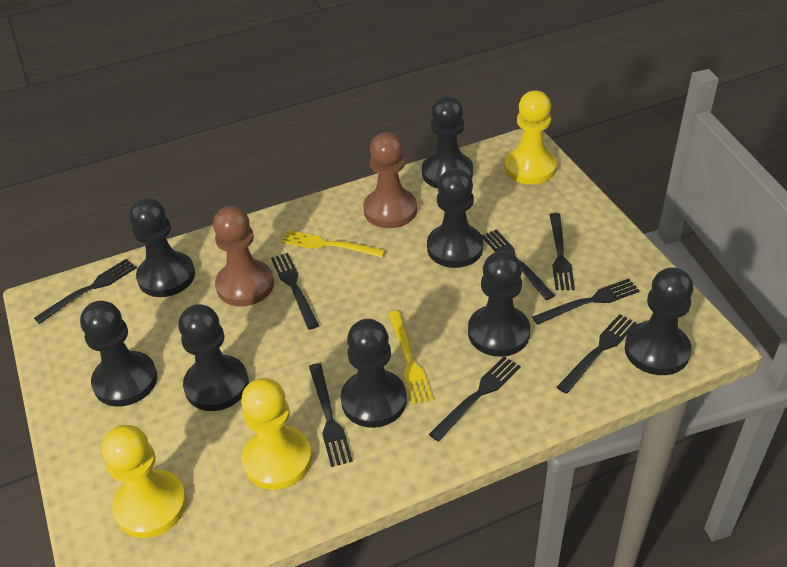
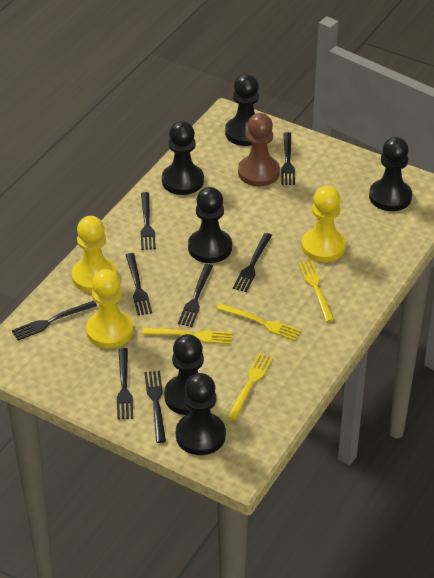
black pawn: 8 -> 6
brown pawn: 2 -> 1
yellow fork: 2 -> 4

